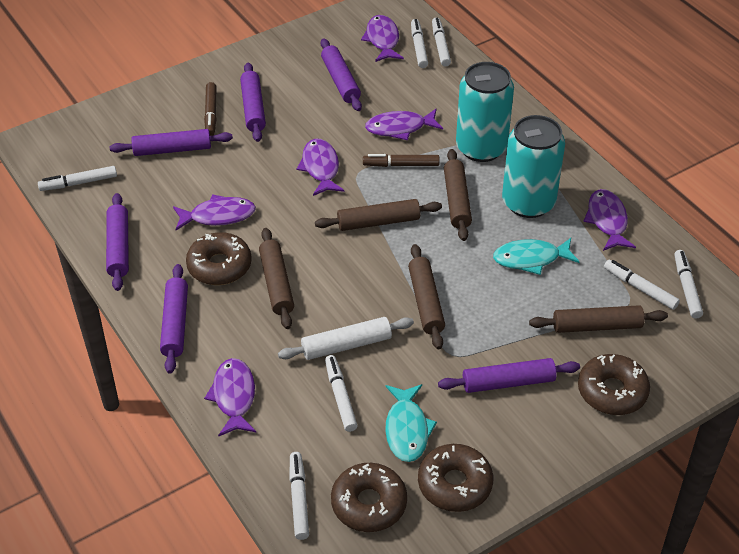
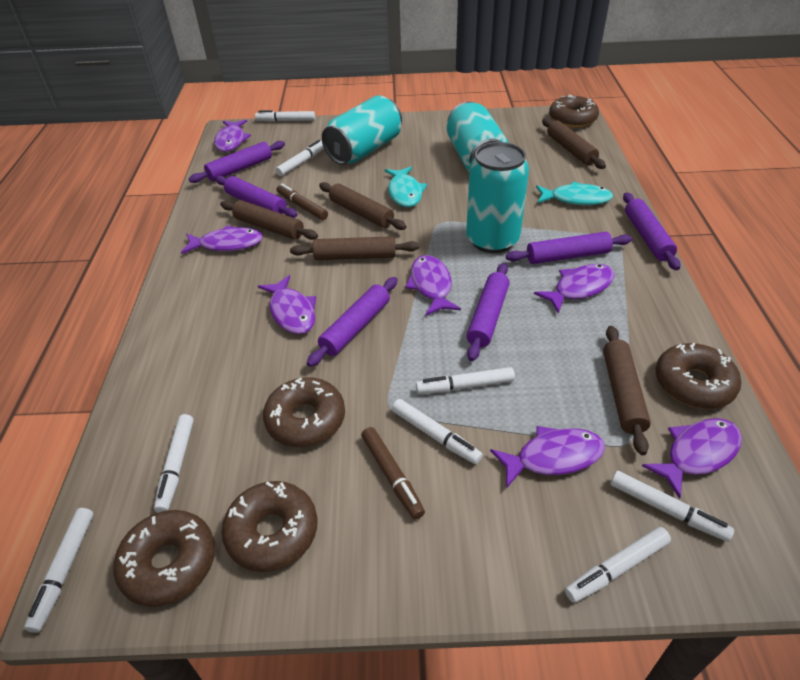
brown donut: 4 -> 5
purple fish: 6 -> 7
turquoise can: 2 -> 3
white marker: 7 -> 8
white rolling pin: 1 -> 0

